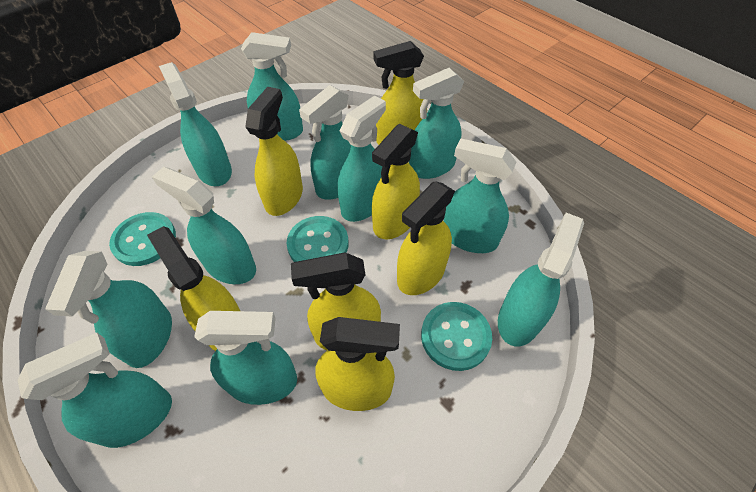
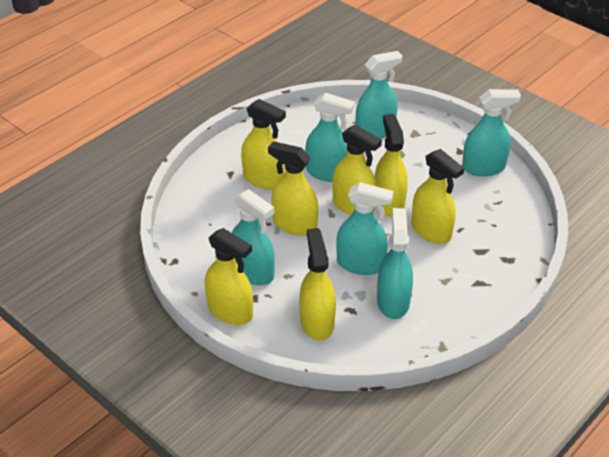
turquoise button: 3 -> 0
turquoise spray bottle: 11 -> 6

